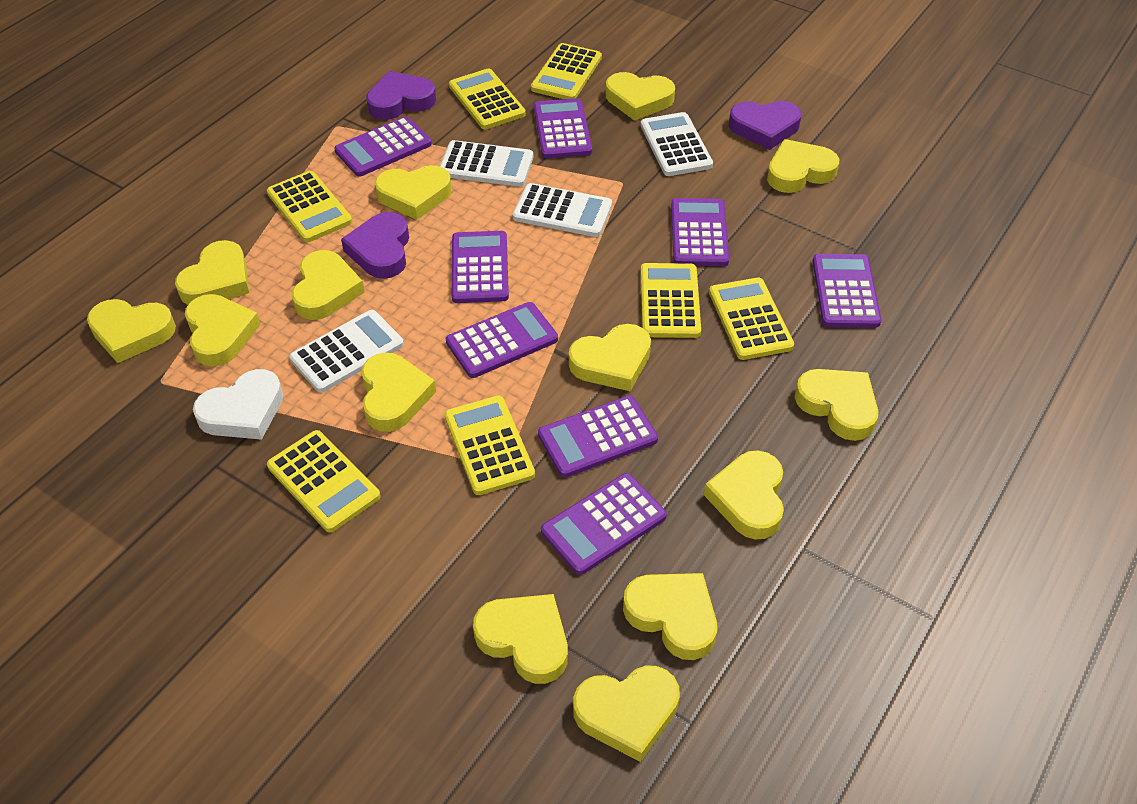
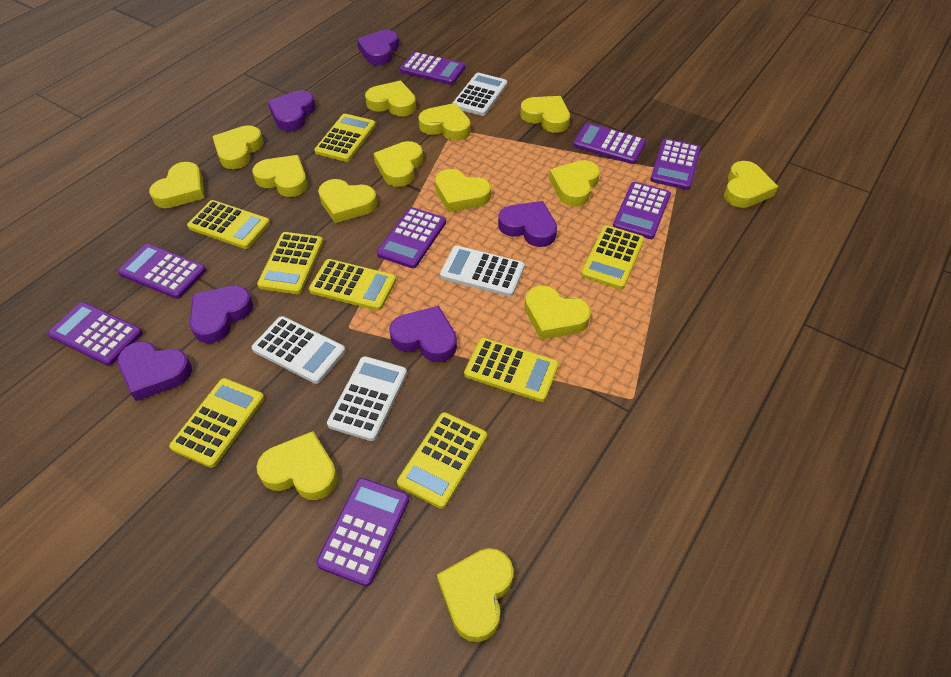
purple heart: 3 -> 6
white heart: 1 -> 0
yellow calculator: 7 -> 8

